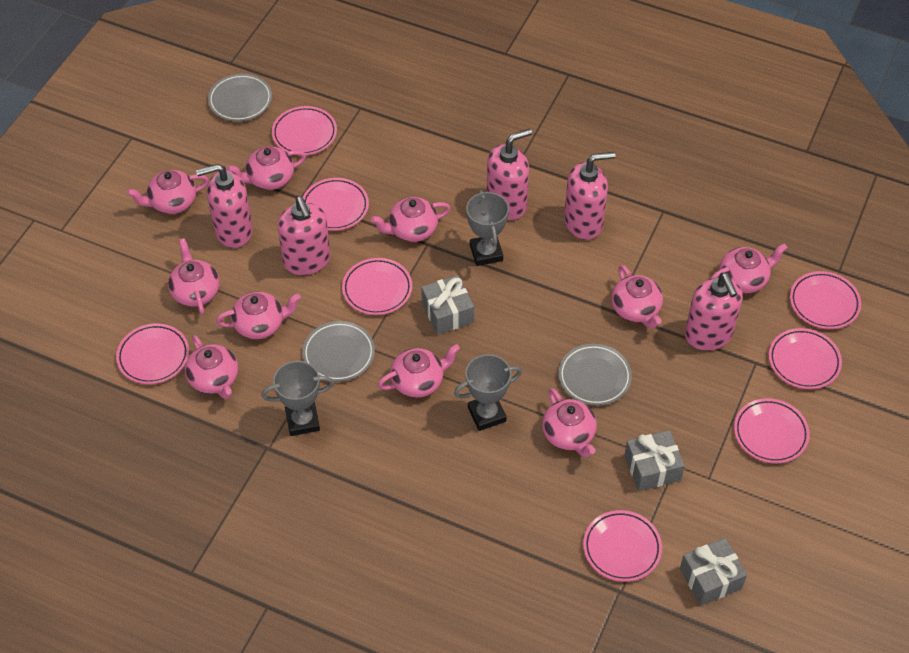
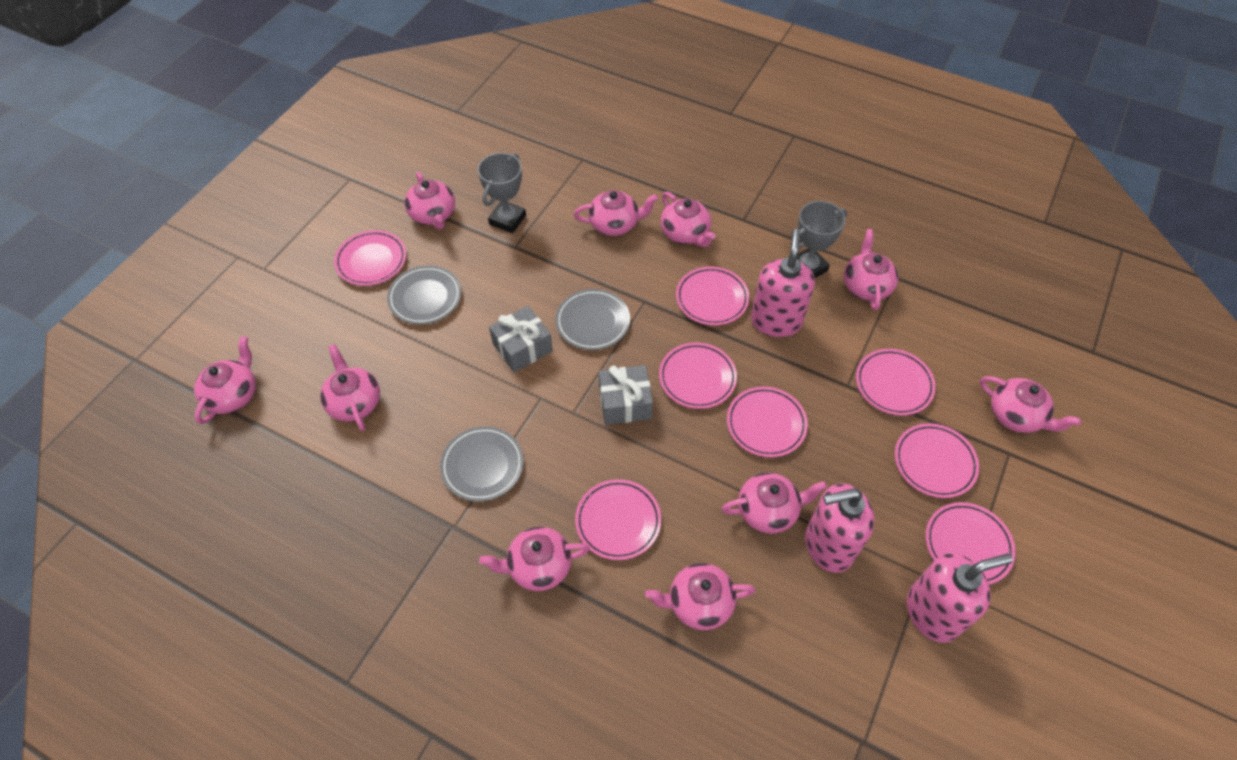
grey gift: 3 -> 2
grey trophy: 3 -> 2
pink soap dispenser: 5 -> 3

